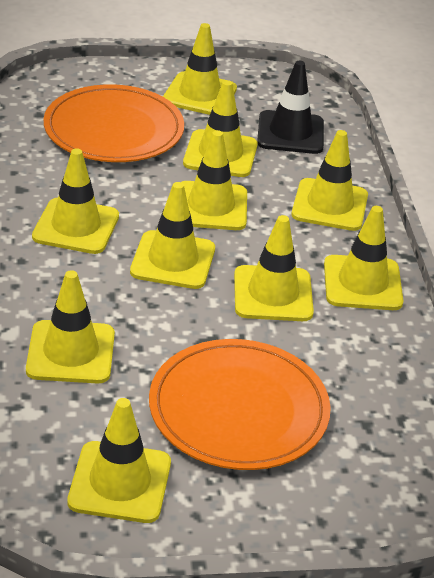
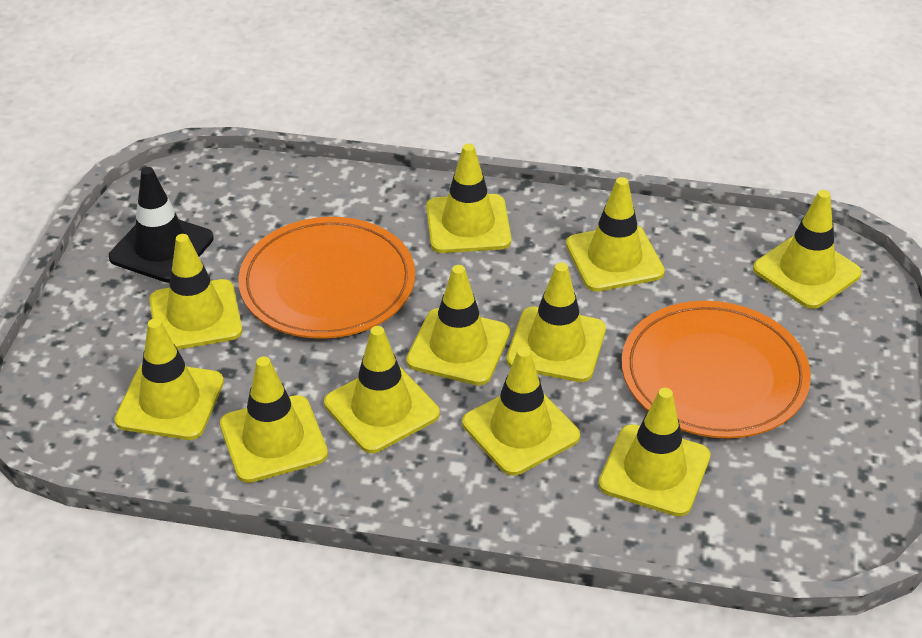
yellow traffic cone: 10 -> 11

